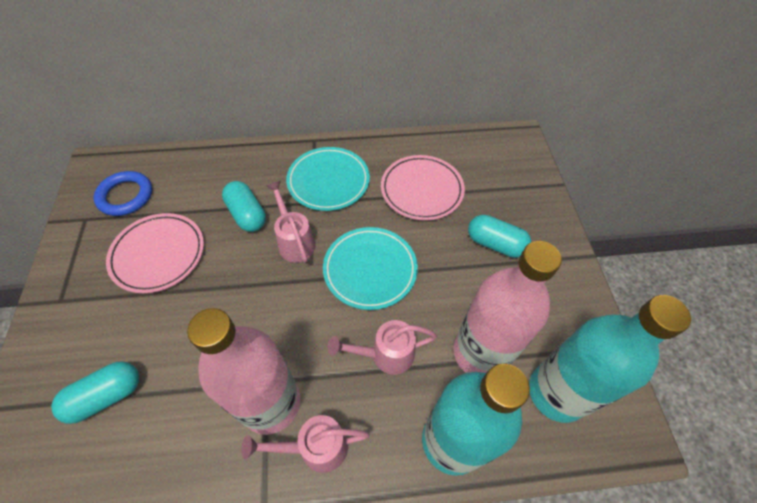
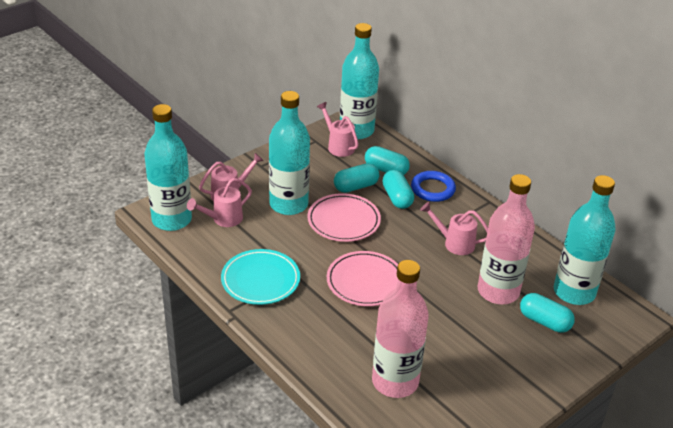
pink watering can: 3 -> 4
turquoise bottle: 2 -> 4
turquoise capsule: 3 -> 4
turquoise plate: 2 -> 1

